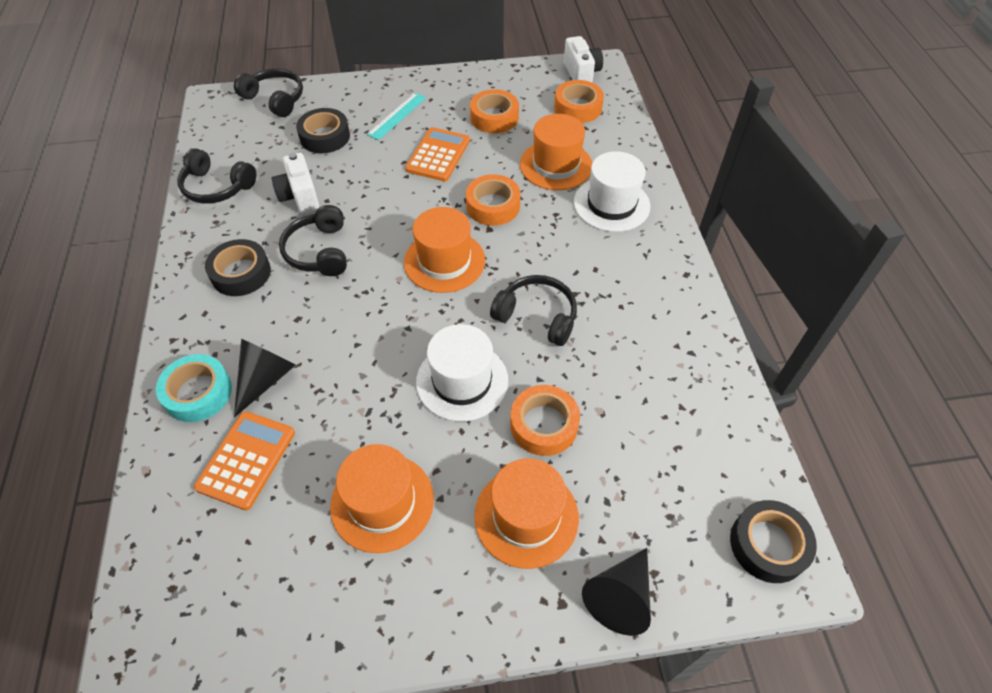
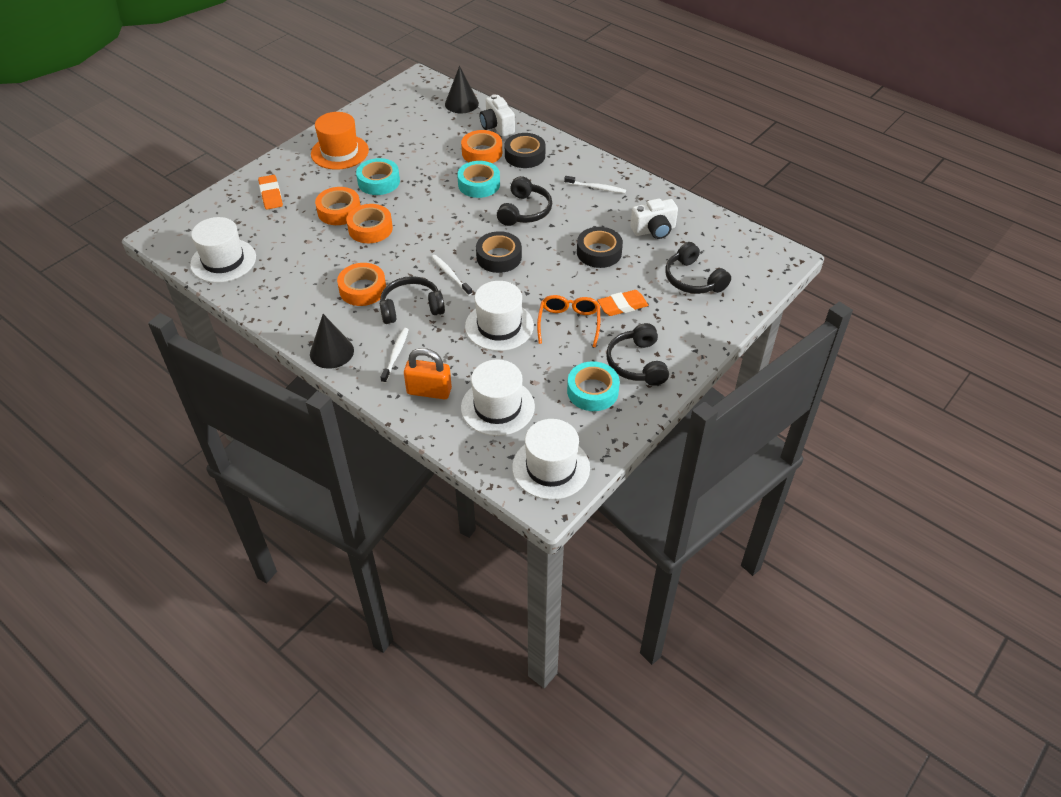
orange calculator: 2 -> 0
orange eraser: 0 -> 2
orange glasses: 0 -> 1
orange hat: 4 -> 1
orange padlock: 0 -> 1
turquoise ruler: 1 -> 0
turquoise tape: 1 -> 3
white hat: 2 -> 4
white toothbrush: 0 -> 3

